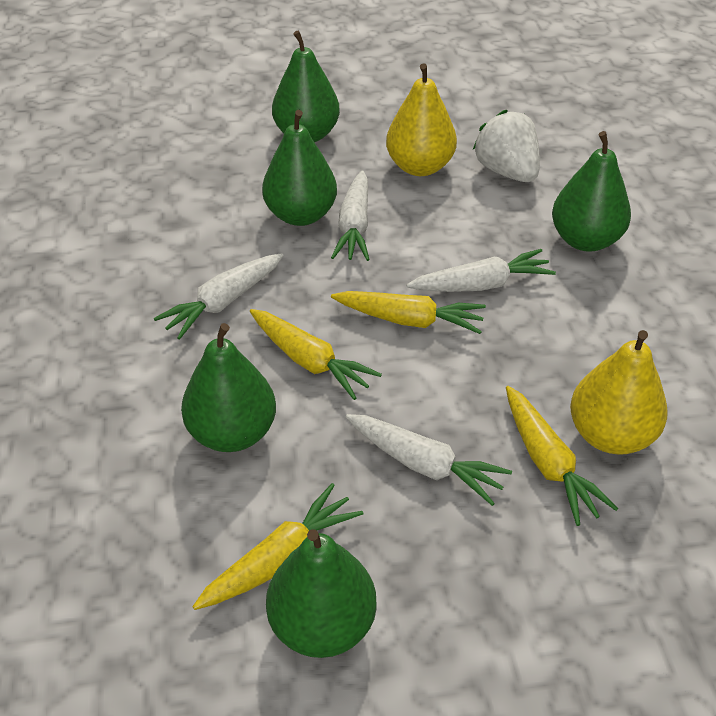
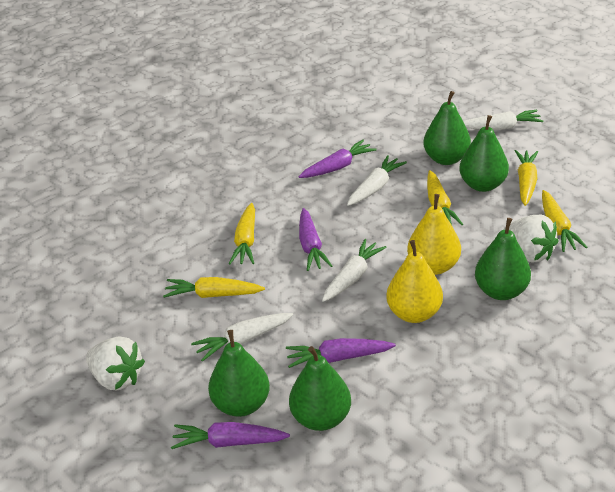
purple carrot: 0 -> 4
white strawberry: 1 -> 2
yellow carrot: 4 -> 5

